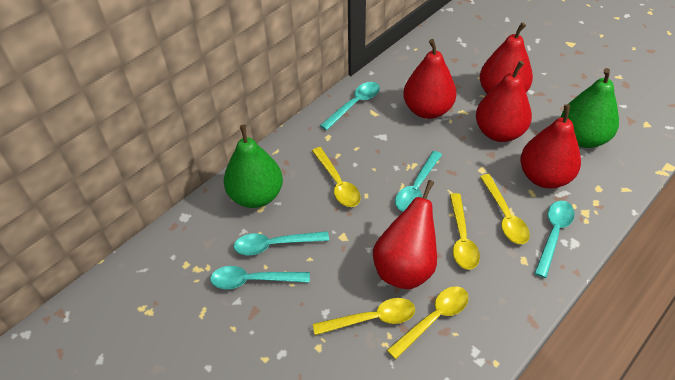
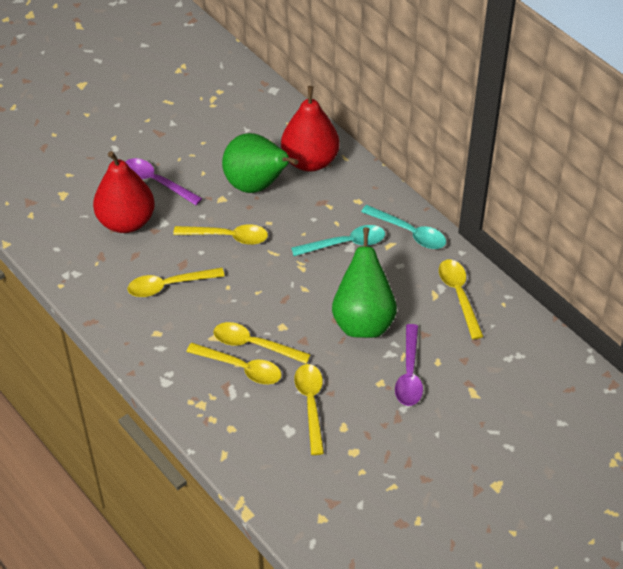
purple spoon: 0 -> 2
red pear: 5 -> 2
turquoise spoon: 5 -> 2
yellow spoon: 5 -> 6

